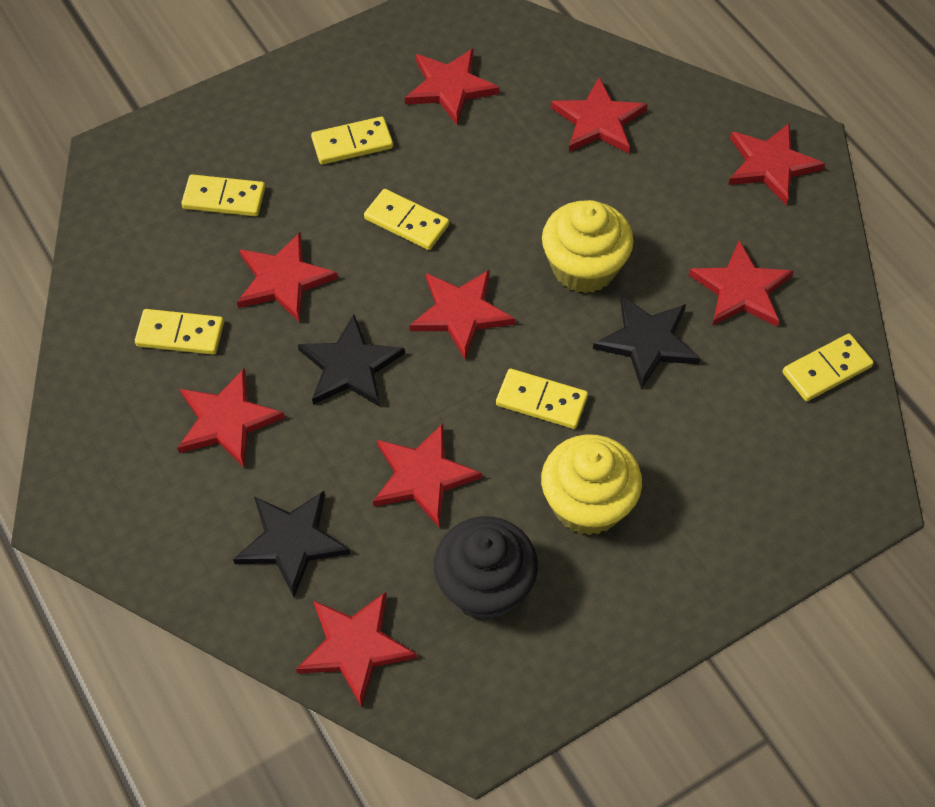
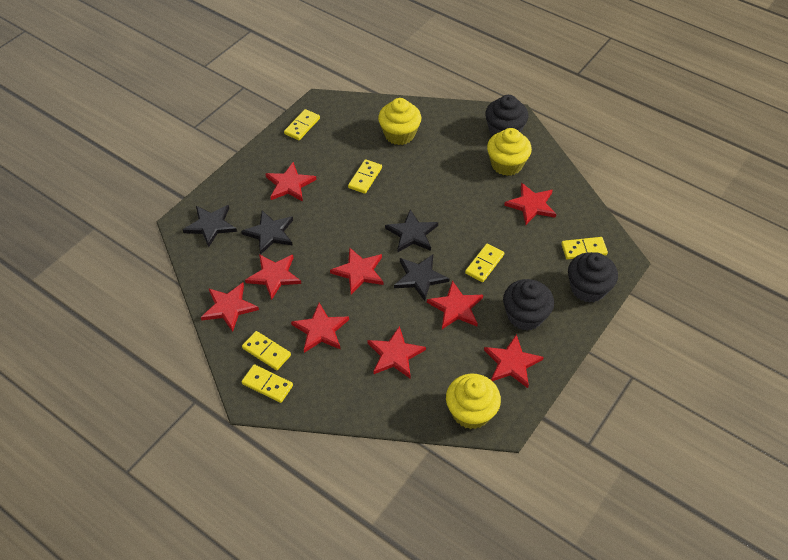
black cupcake: 1 -> 3
black star: 3 -> 4
yellow cupcake: 2 -> 3

